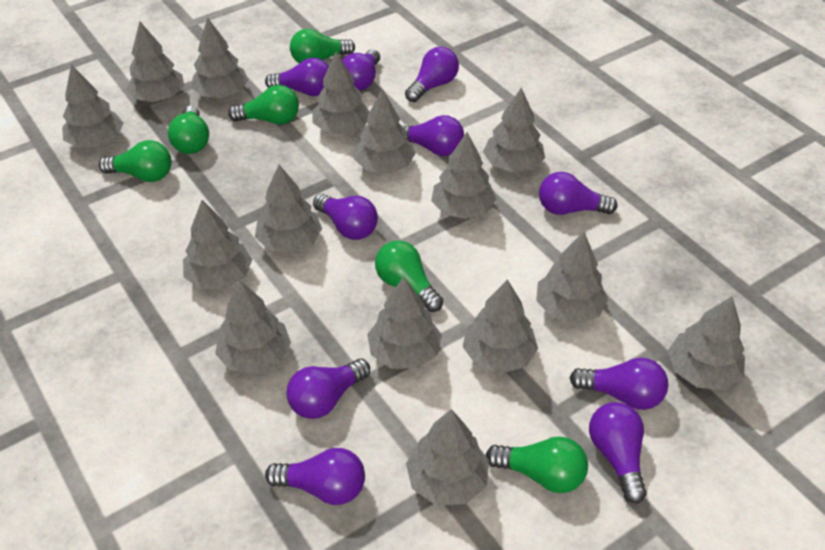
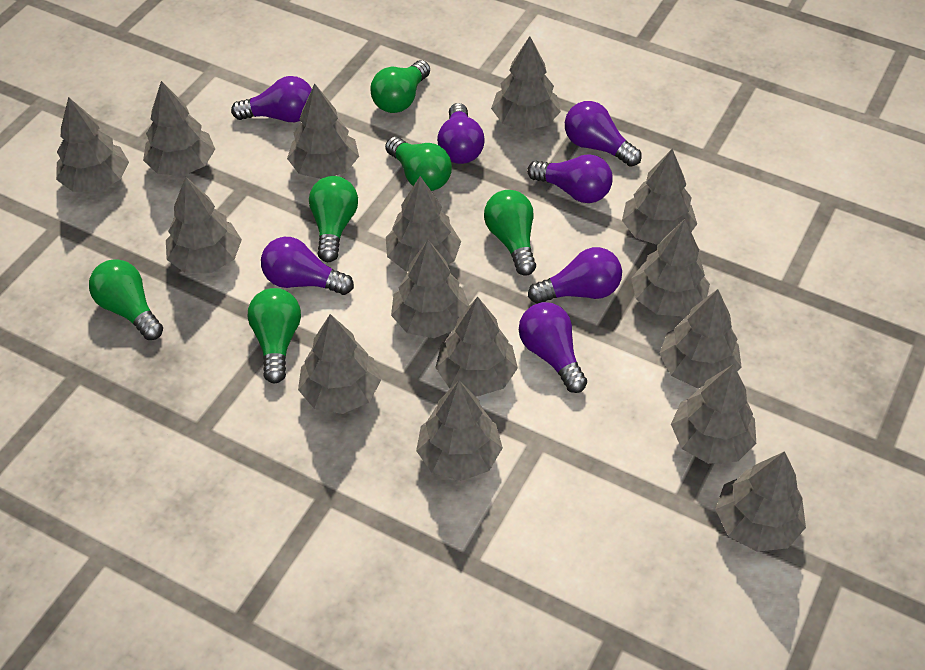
purple light bulb: 10 -> 7

